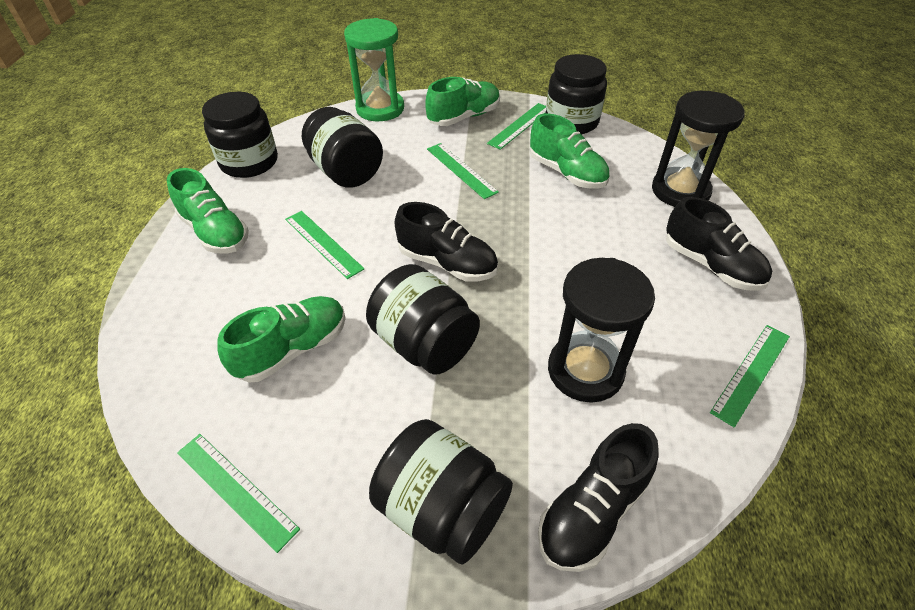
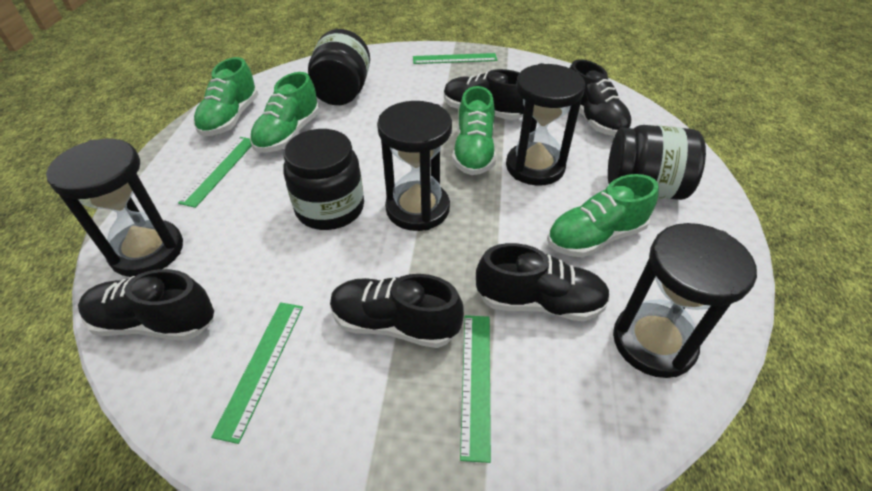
black hourglass: 2 -> 4
black jar: 5 -> 3
black shoe: 3 -> 5
green hourglass: 1 -> 0
green ruler: 5 -> 4

